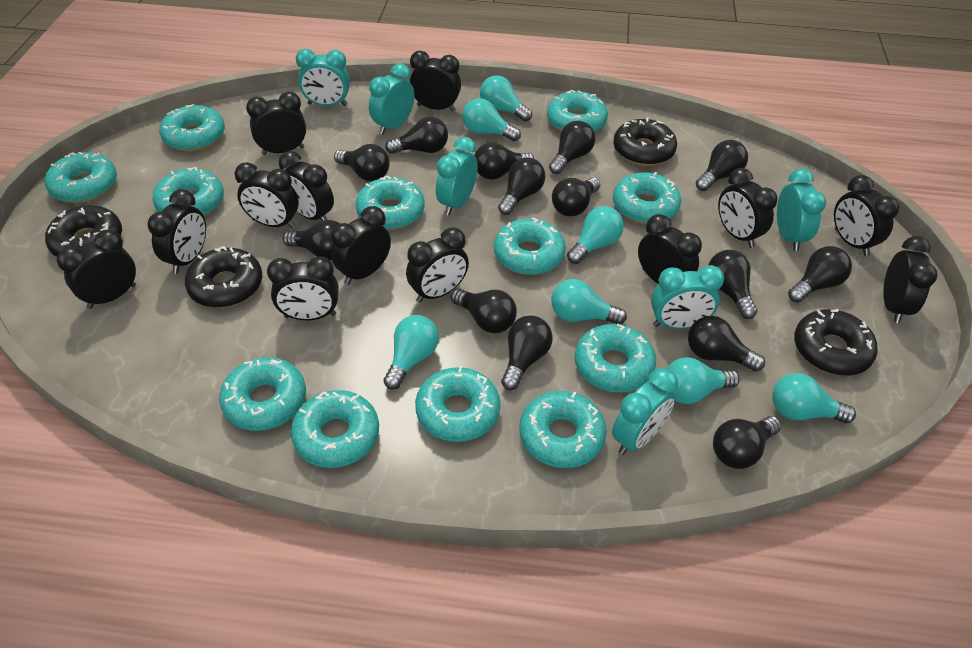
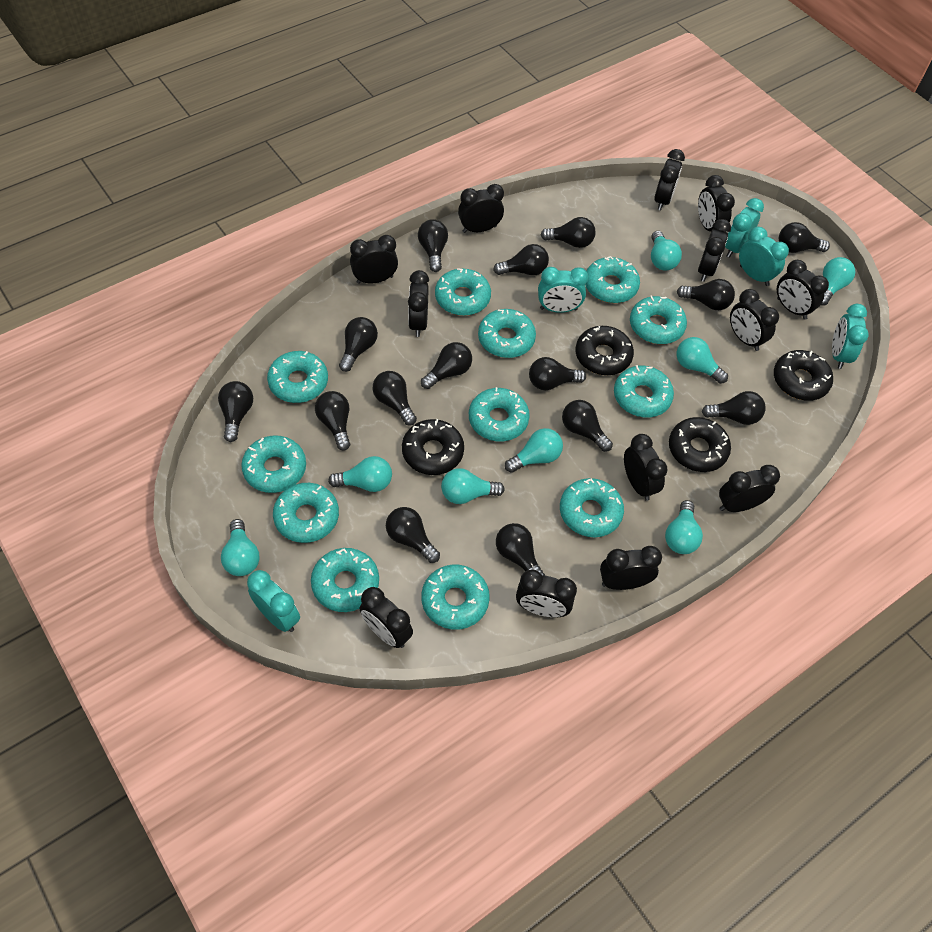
black light bulb: 14 -> 15
turquoise clock: 6 -> 5
turquoise light bulb: 7 -> 8

